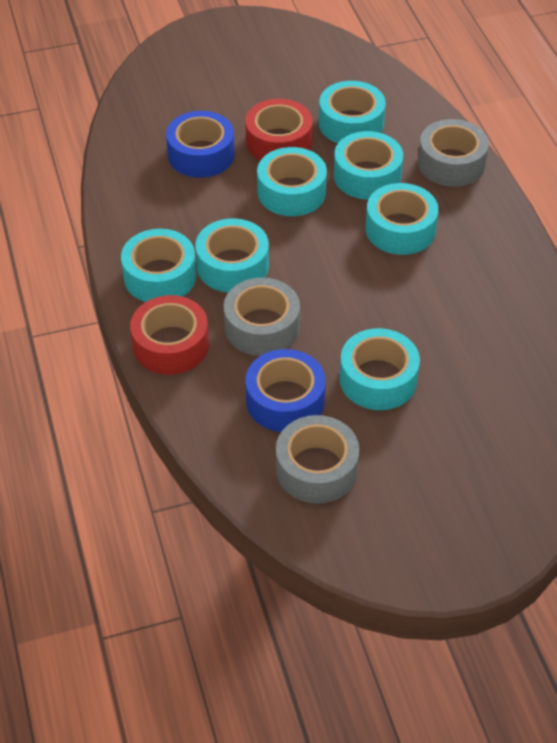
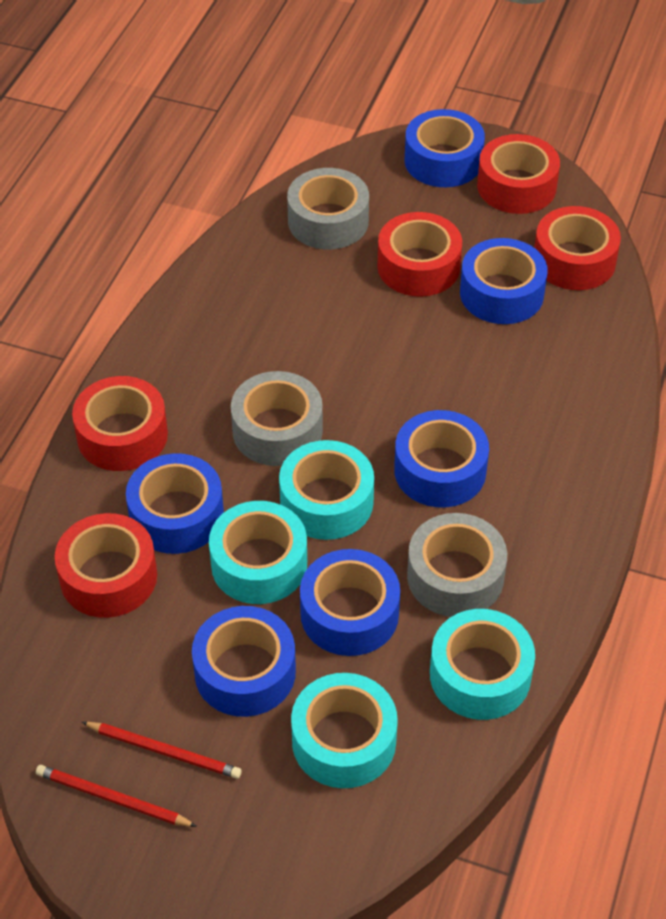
blue tape: 2 -> 6
red pencil: 0 -> 2
red tape: 2 -> 5
turquoise tape: 7 -> 4

